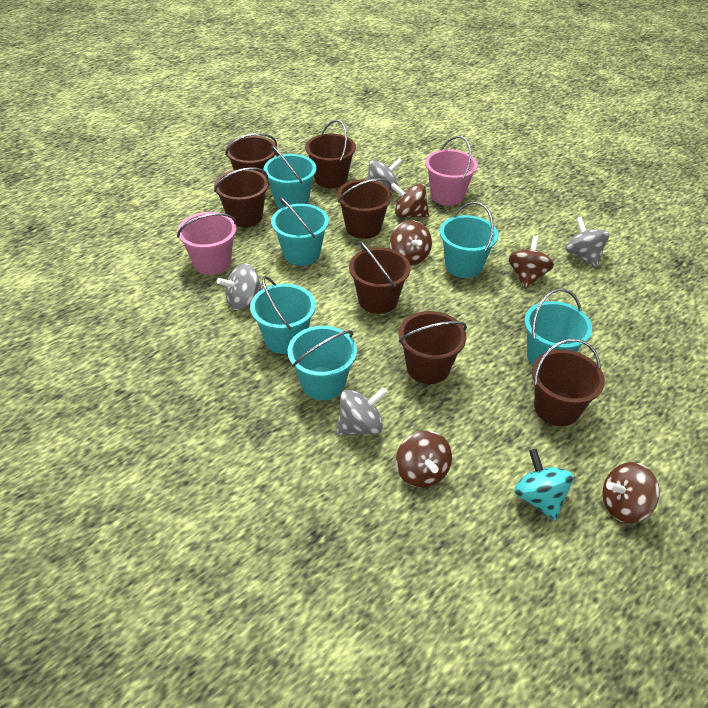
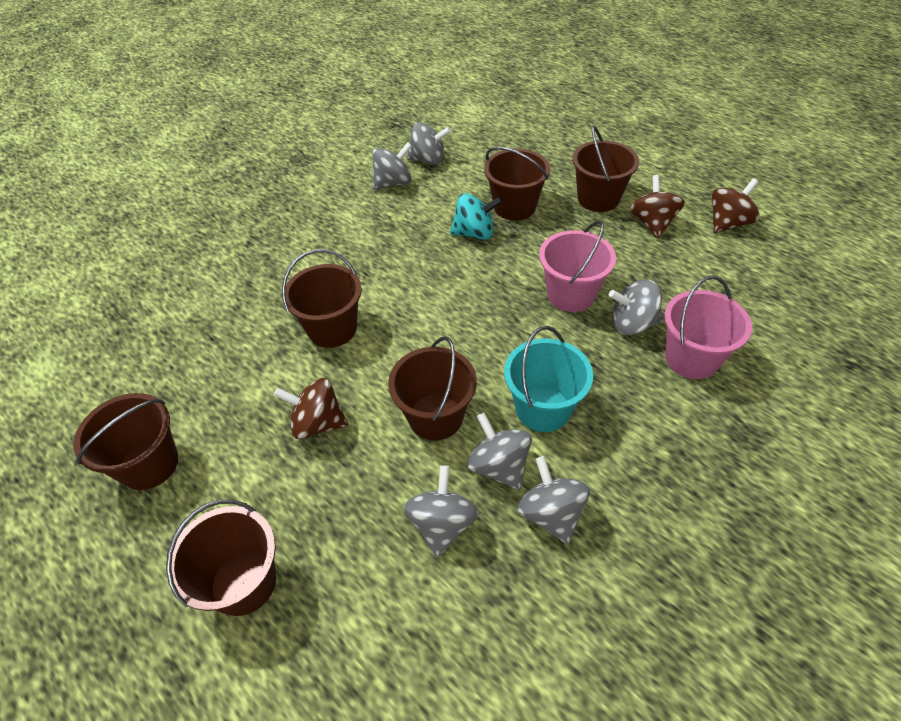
brown bucket: 7 -> 6
brown spinning top: 5 -> 3
grey spinning top: 4 -> 6
turquoise bucket: 6 -> 1

